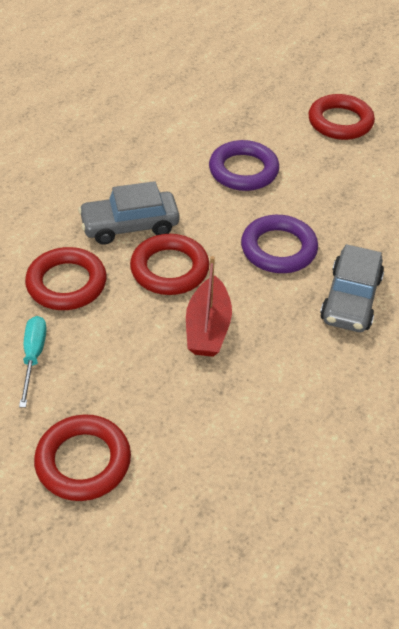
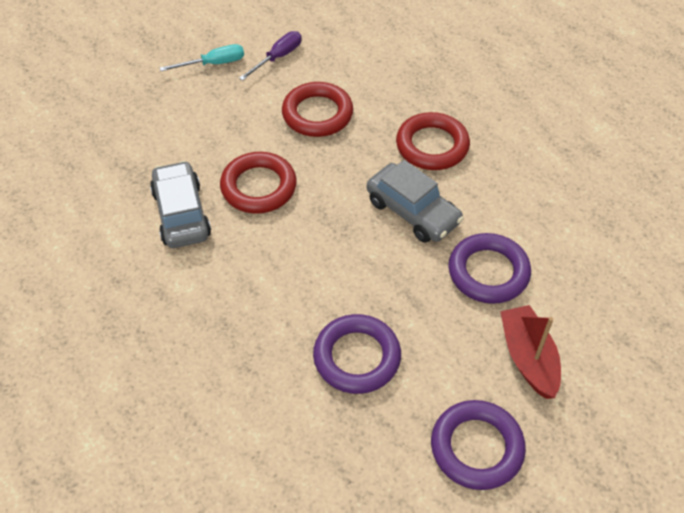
purple ring: 2 -> 3
purple screwdriver: 0 -> 1
red ring: 4 -> 3

